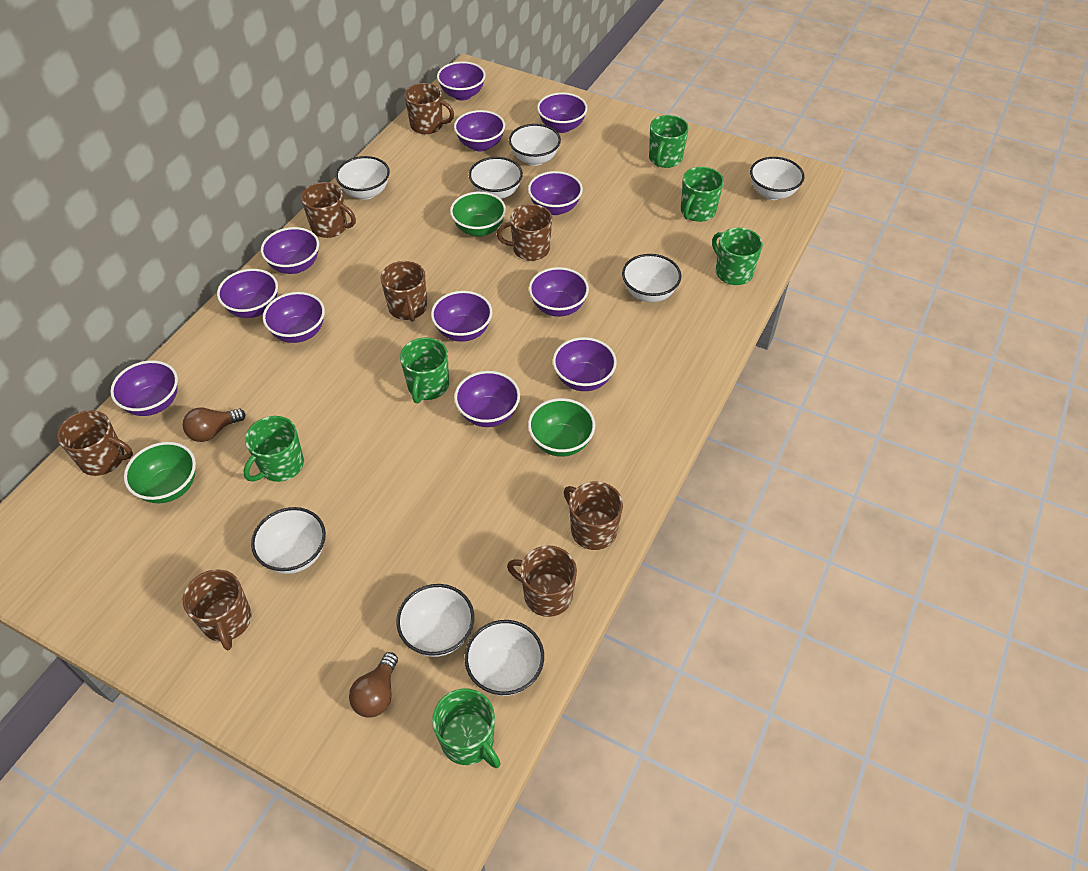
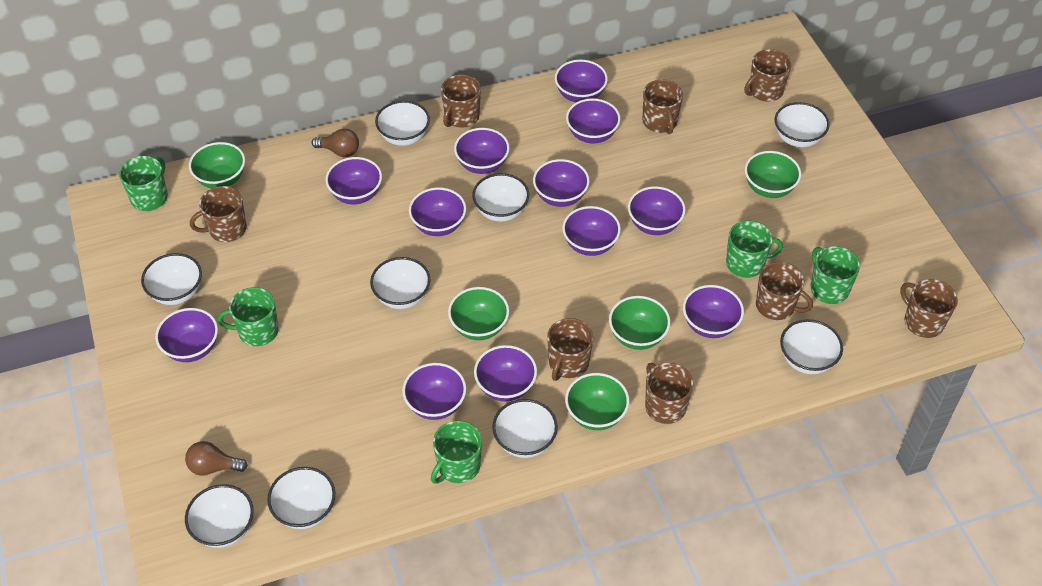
green bowl: 3 -> 5
green mug: 6 -> 5
white bowl: 8 -> 9

